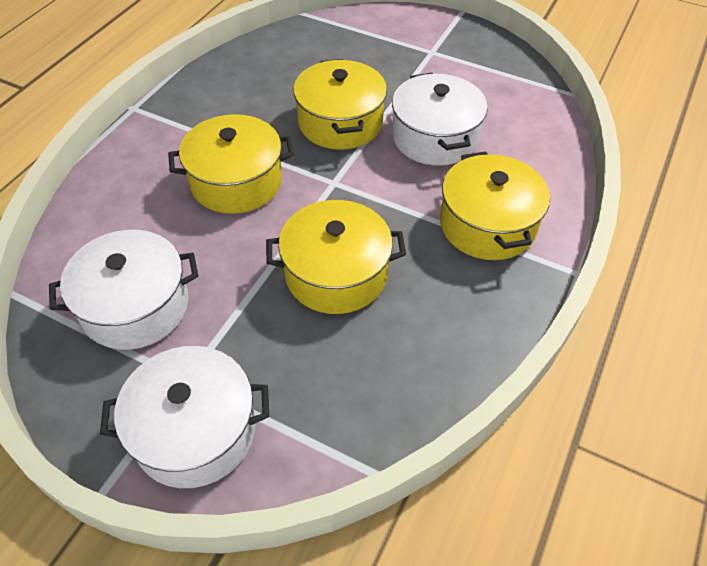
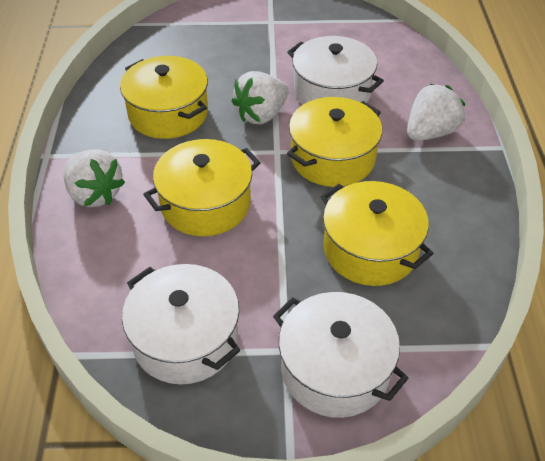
white strawberry: 0 -> 3

